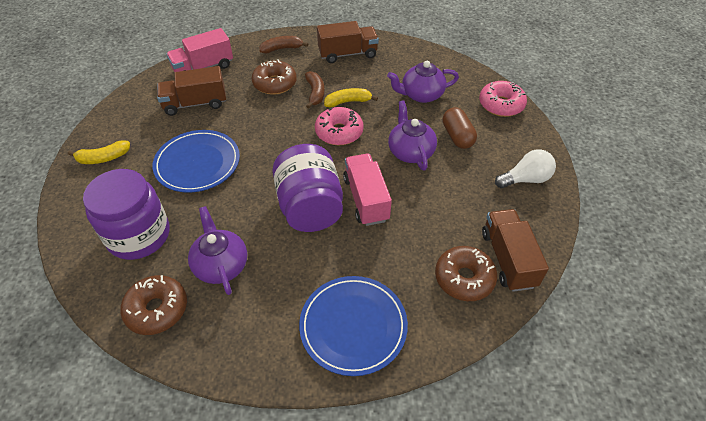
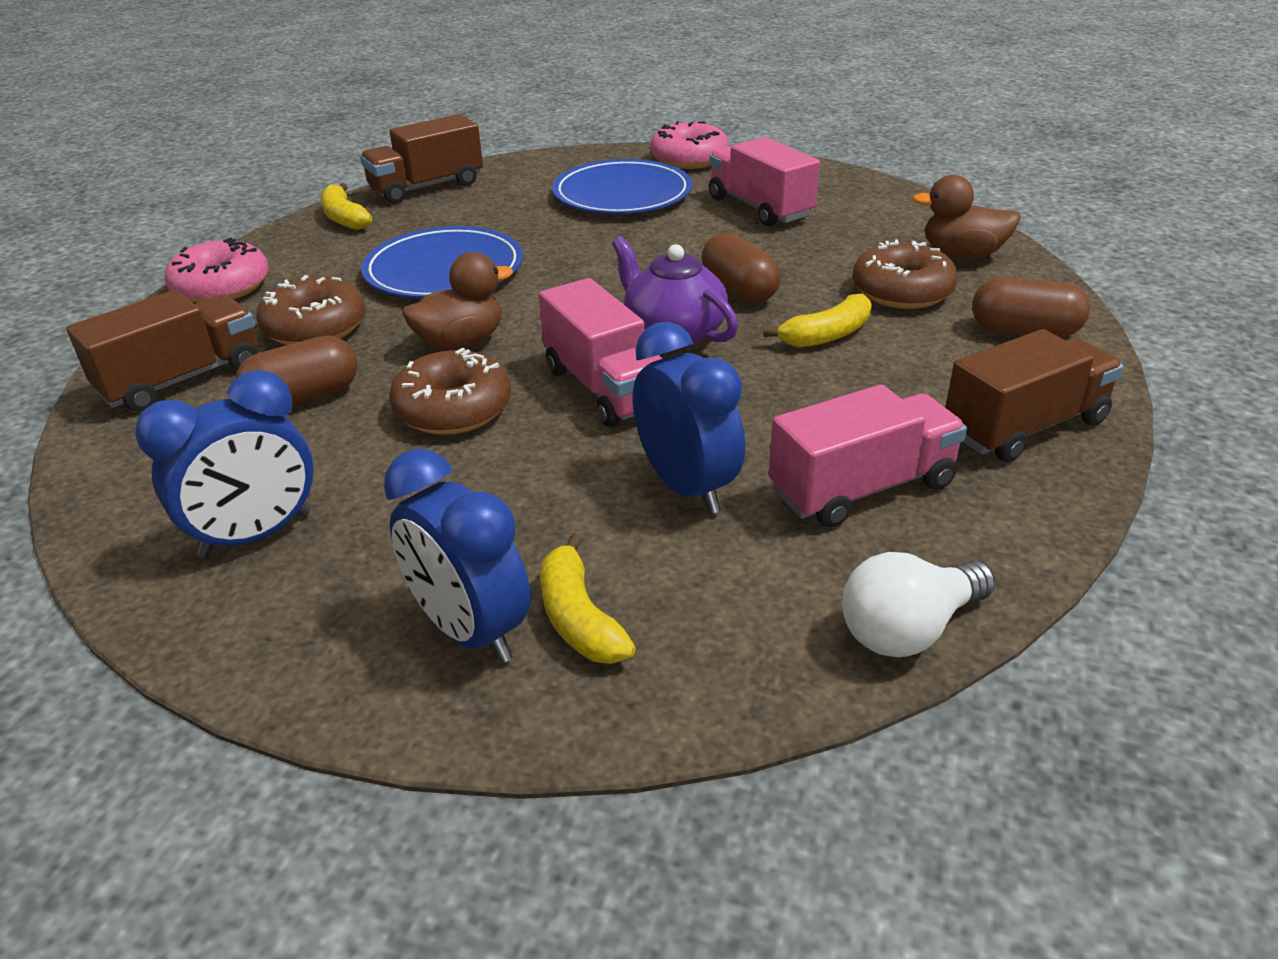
blue clock: 0 -> 3
brown banana: 2 -> 0
brown capsule: 1 -> 3
brown duck: 0 -> 2
pink truck: 2 -> 3
purple jar: 2 -> 0
purple teapot: 3 -> 1
yellow banana: 2 -> 3

